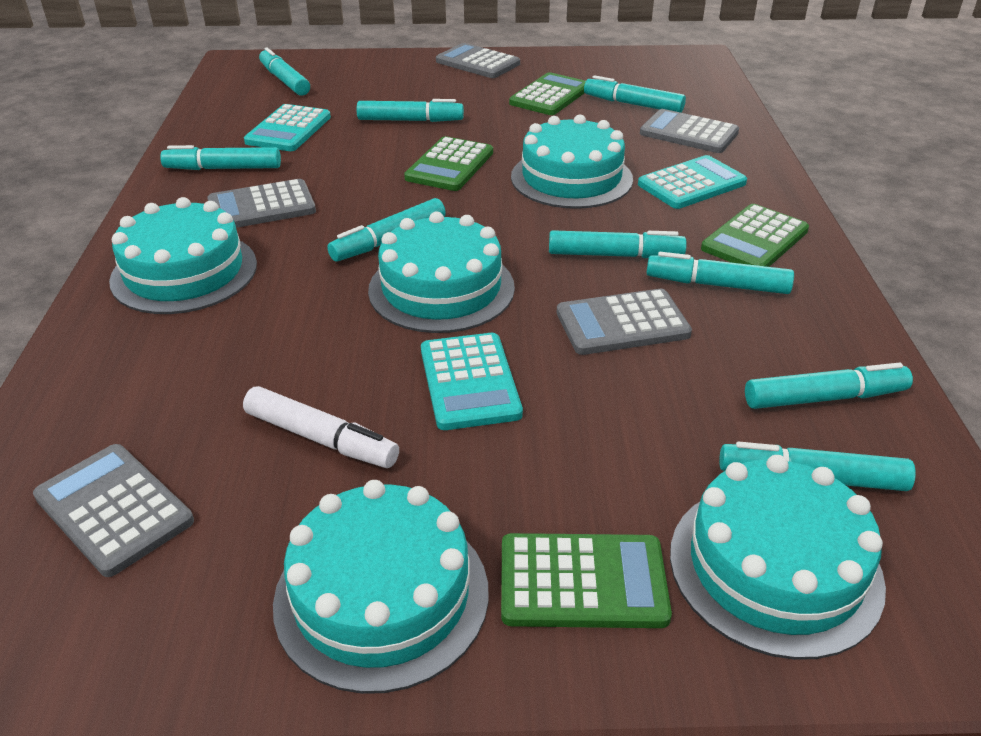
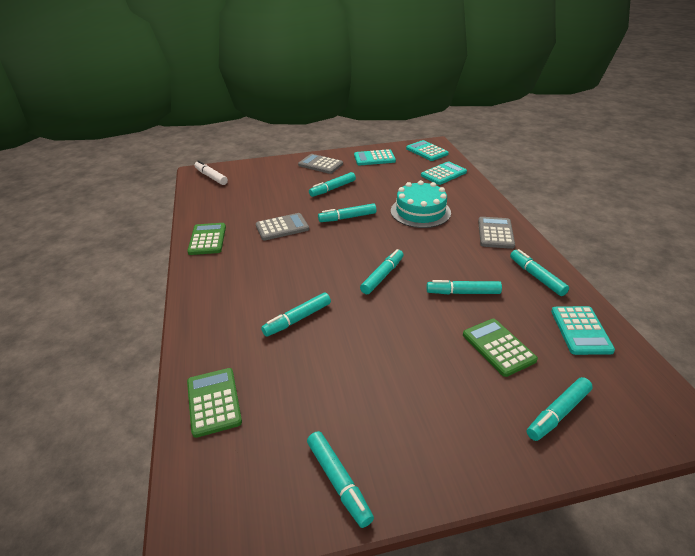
green calculator: 4 -> 3
grey calculator: 5 -> 3
turquoise cake: 5 -> 1
turquoise calculator: 3 -> 4
turquoise marker: 9 -> 8

